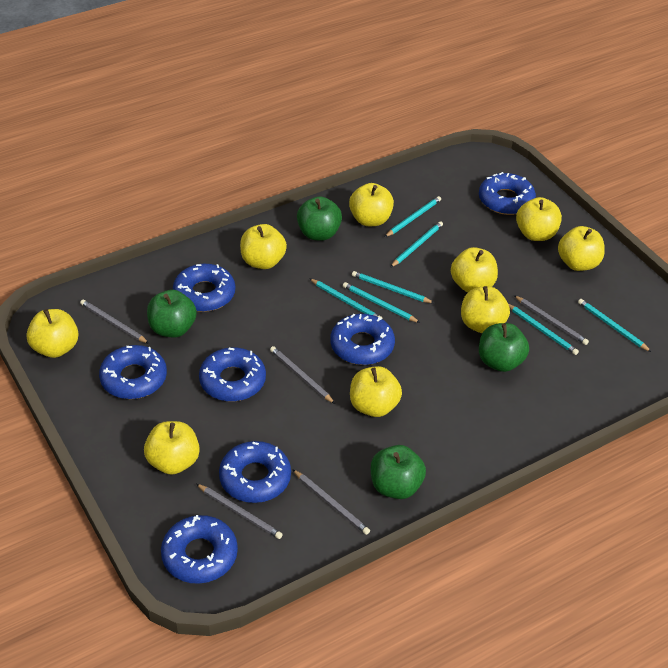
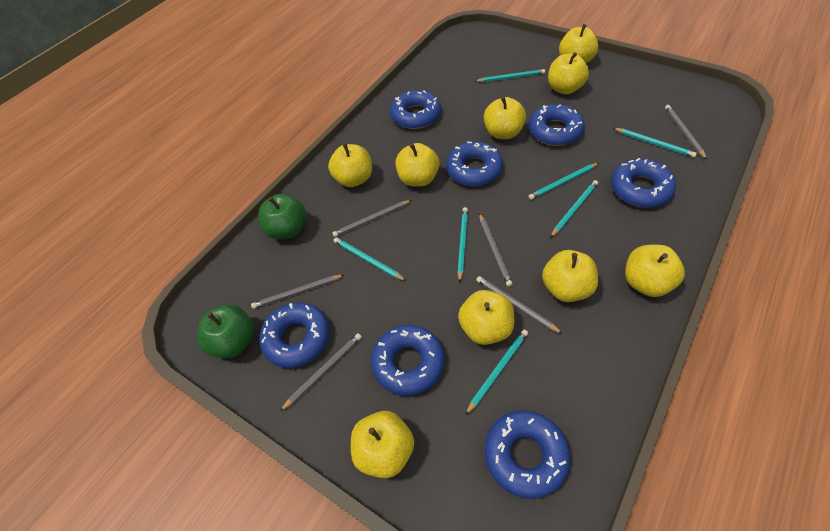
green apple: 4 -> 2
grey pencil: 5 -> 6

